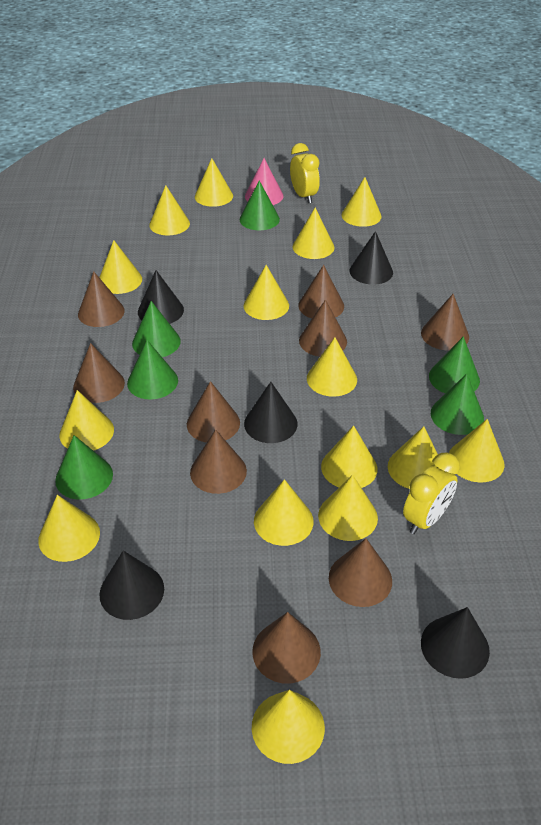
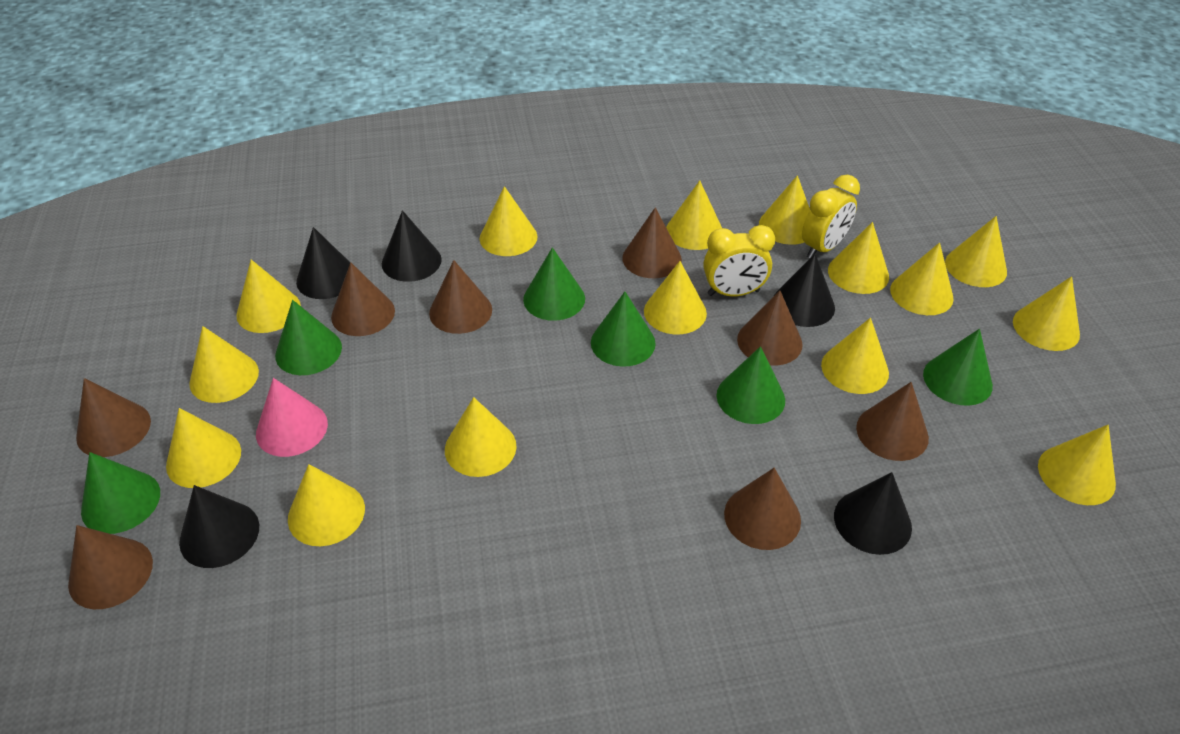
brown cone: 9 -> 8

